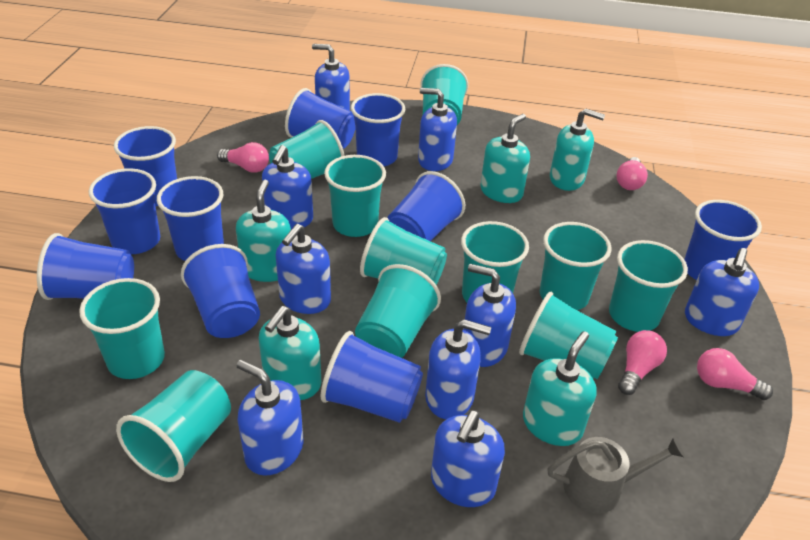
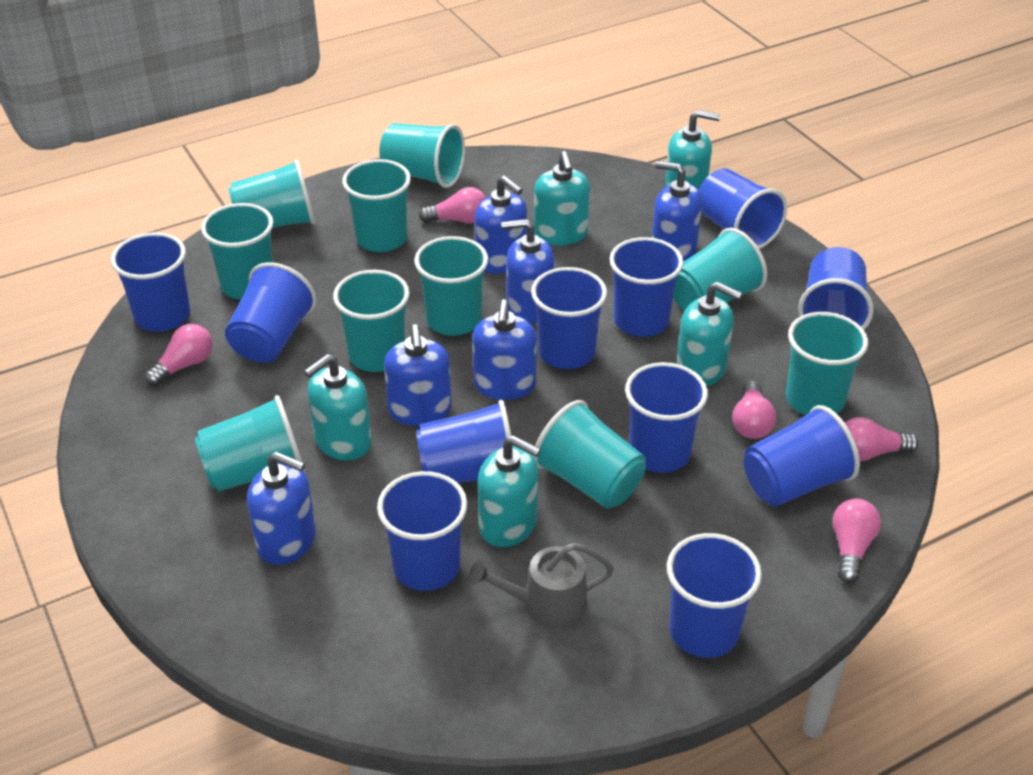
blue cup: 10 -> 11
blue soap dispenser: 9 -> 6
pink light bulb: 4 -> 5
turquoise cup: 11 -> 10

